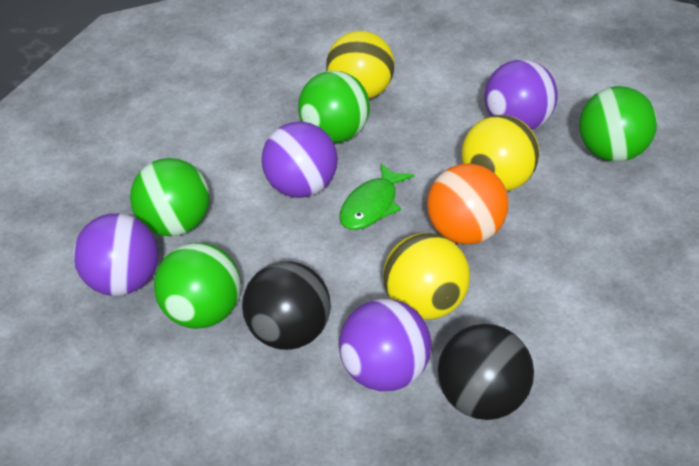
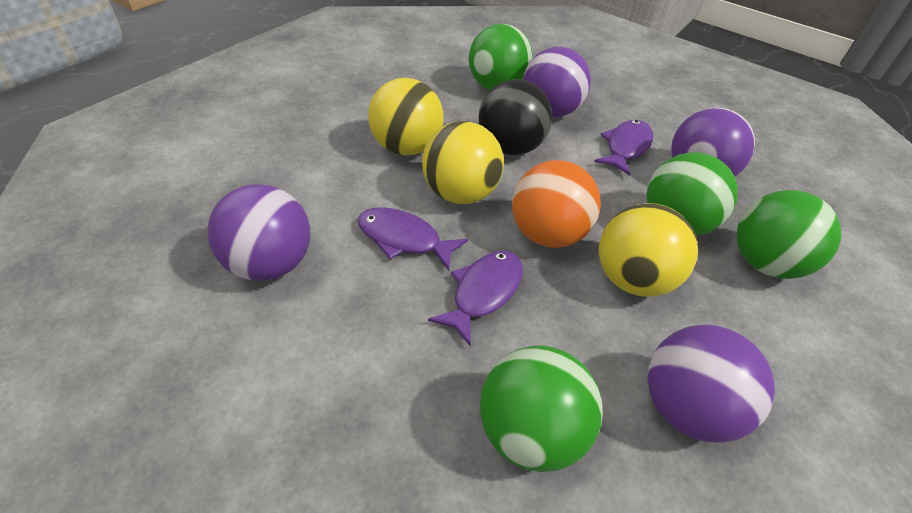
black ball: 2 -> 1
green fish: 1 -> 0
purple fish: 0 -> 3

